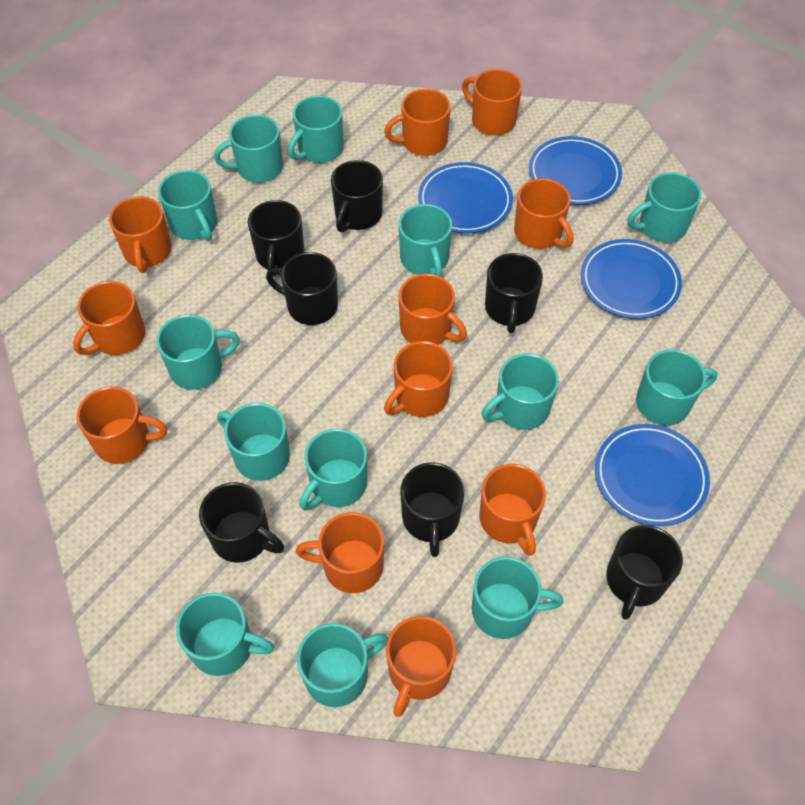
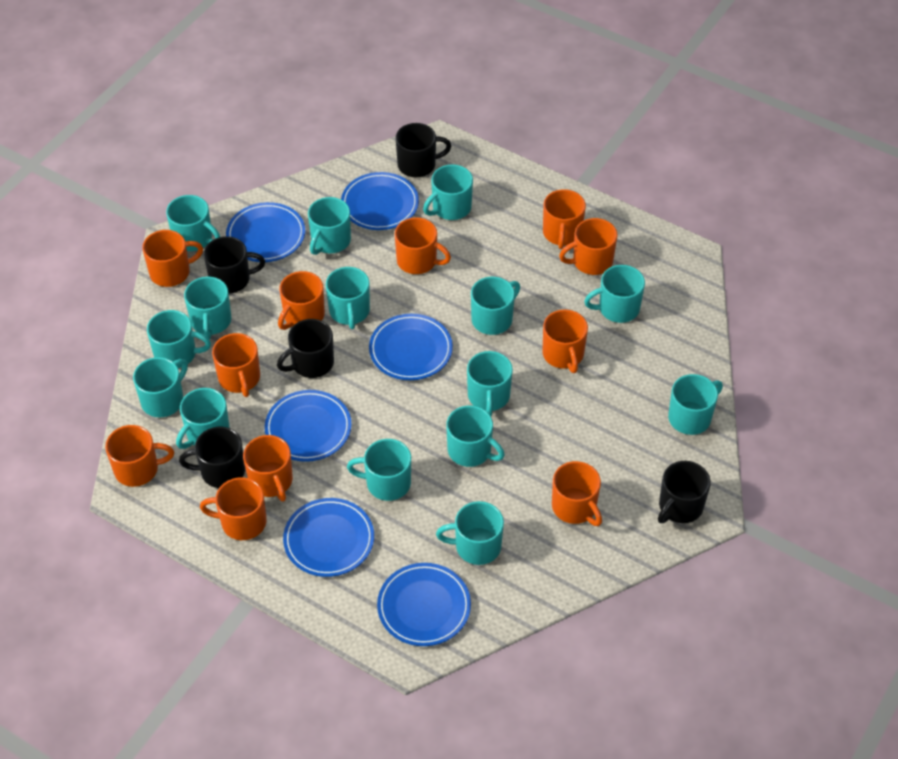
black mug: 7 -> 5
blue plate: 4 -> 6
turquoise mug: 13 -> 15

